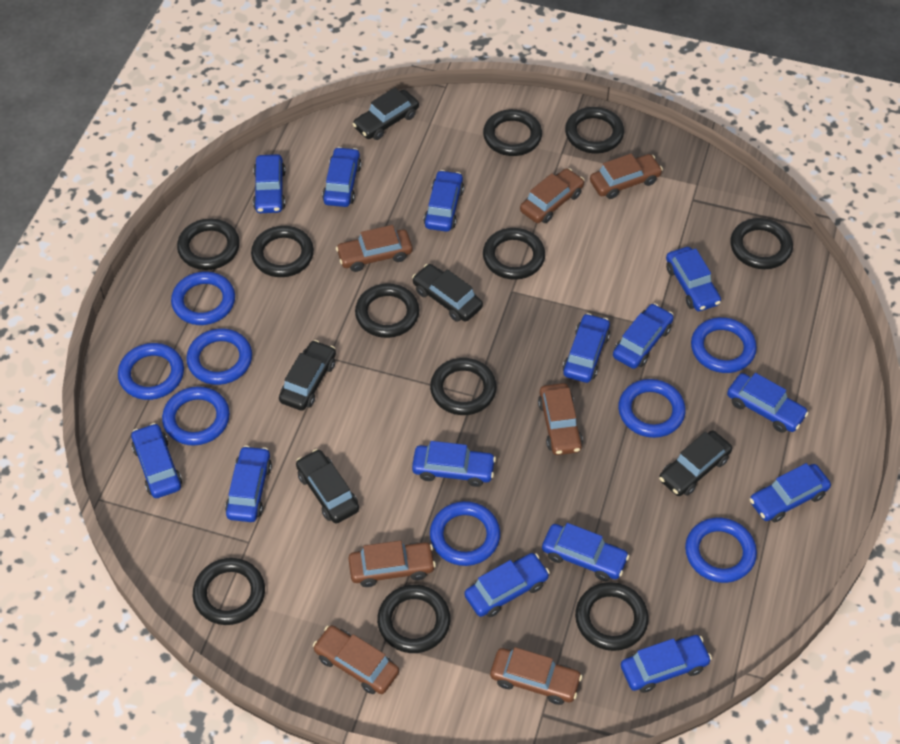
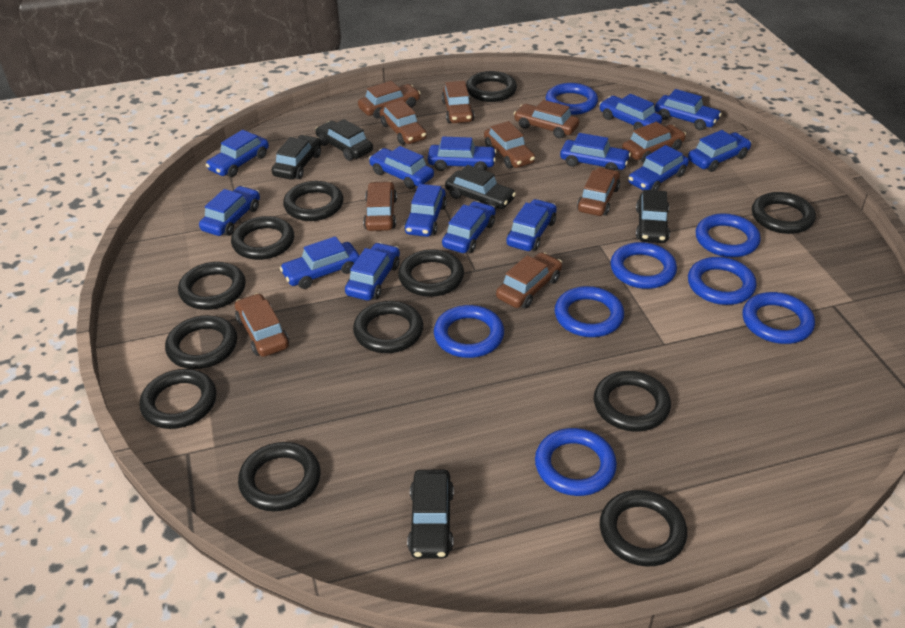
black ring: 11 -> 12
brown car: 7 -> 10

